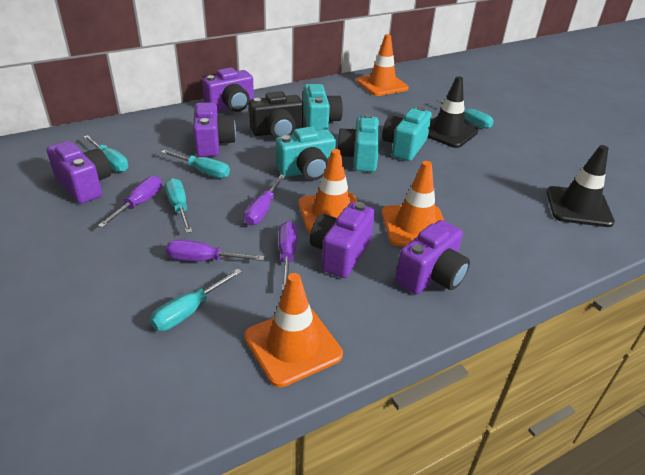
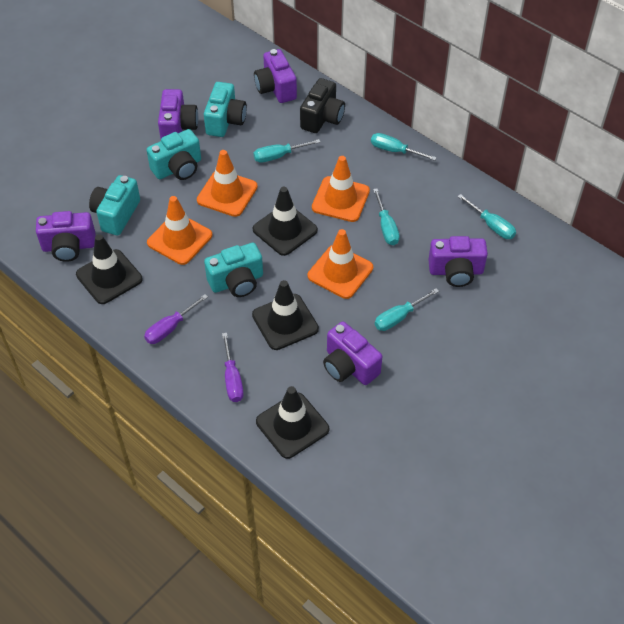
black traffic cone: 2 -> 4
purple screwdriver: 4 -> 2

